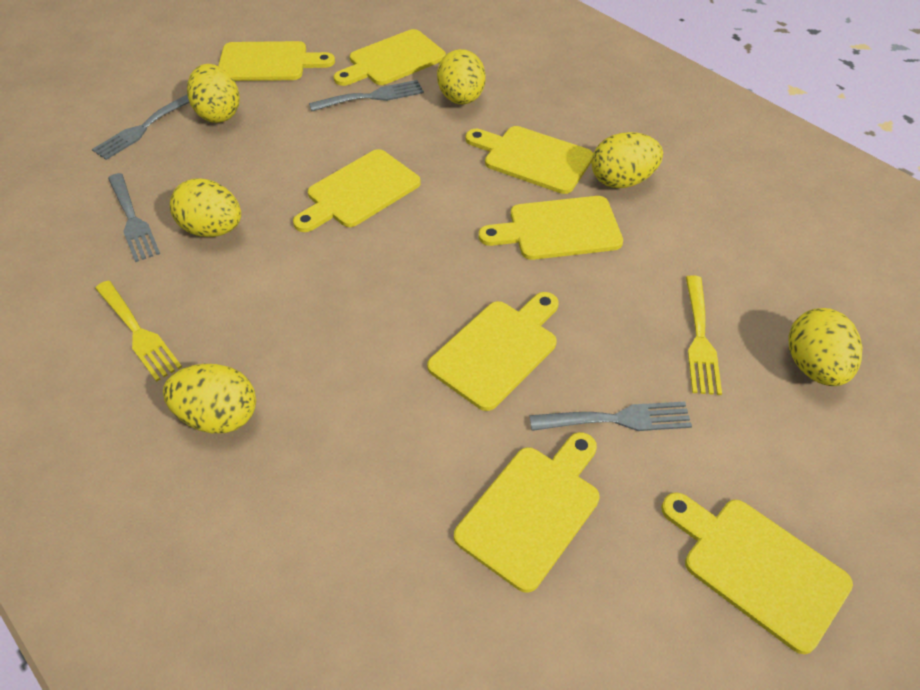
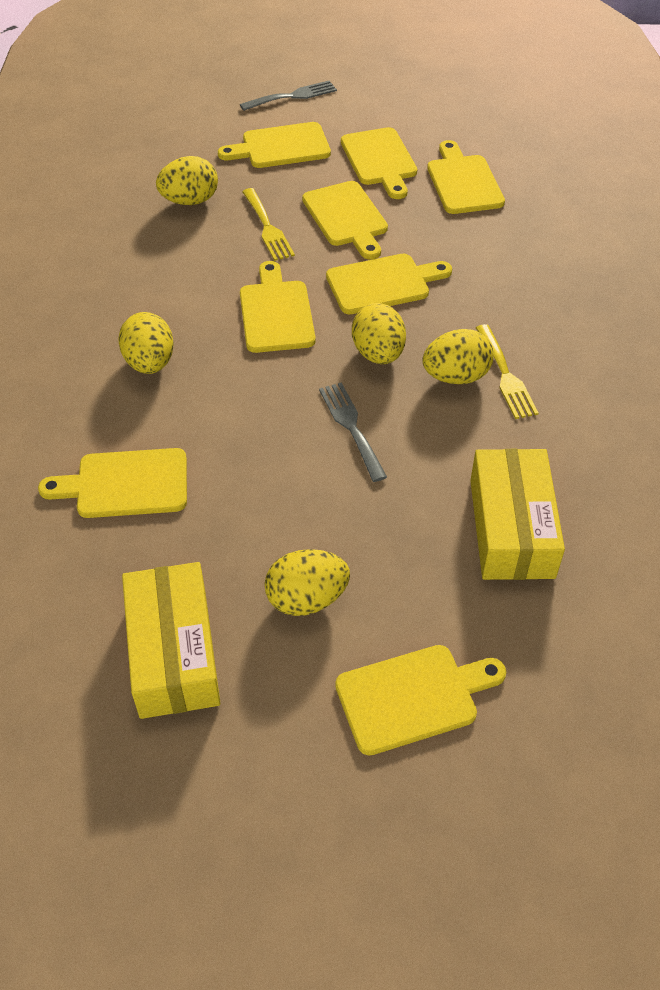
grey fork: 4 -> 2
yellow box: 0 -> 2
yellow egg: 6 -> 5

